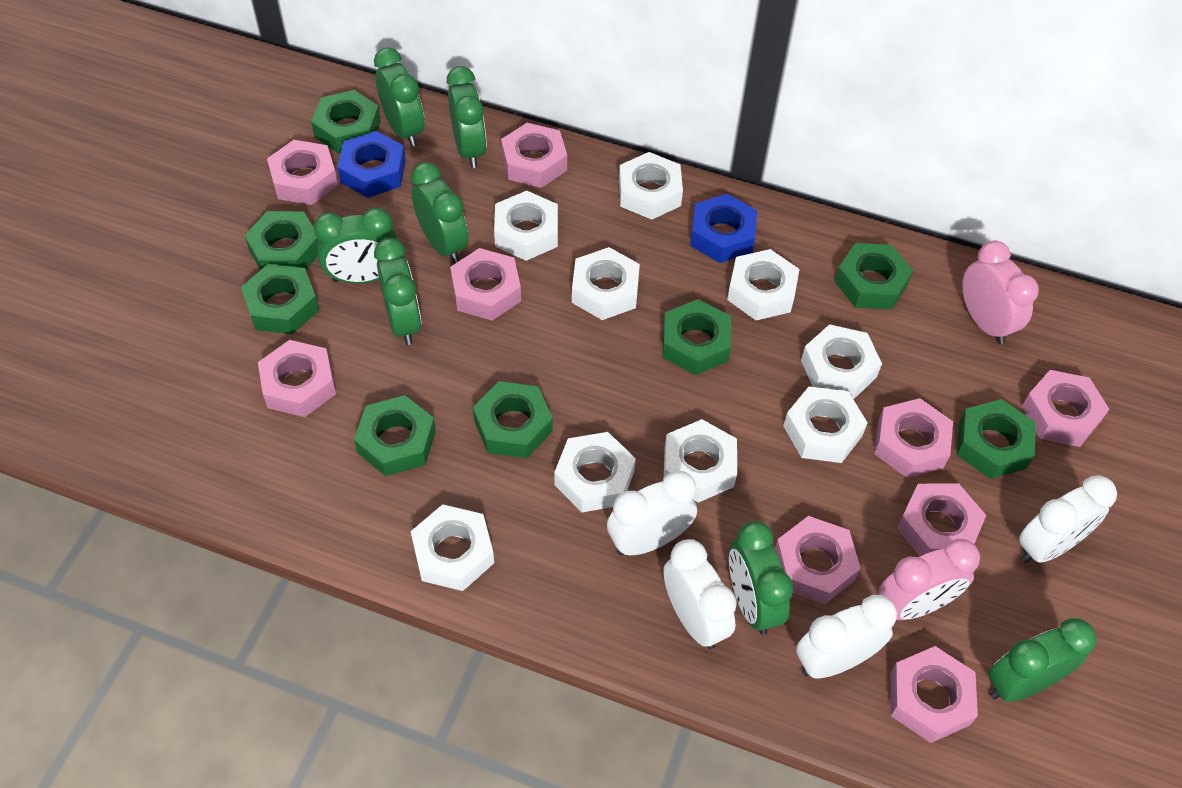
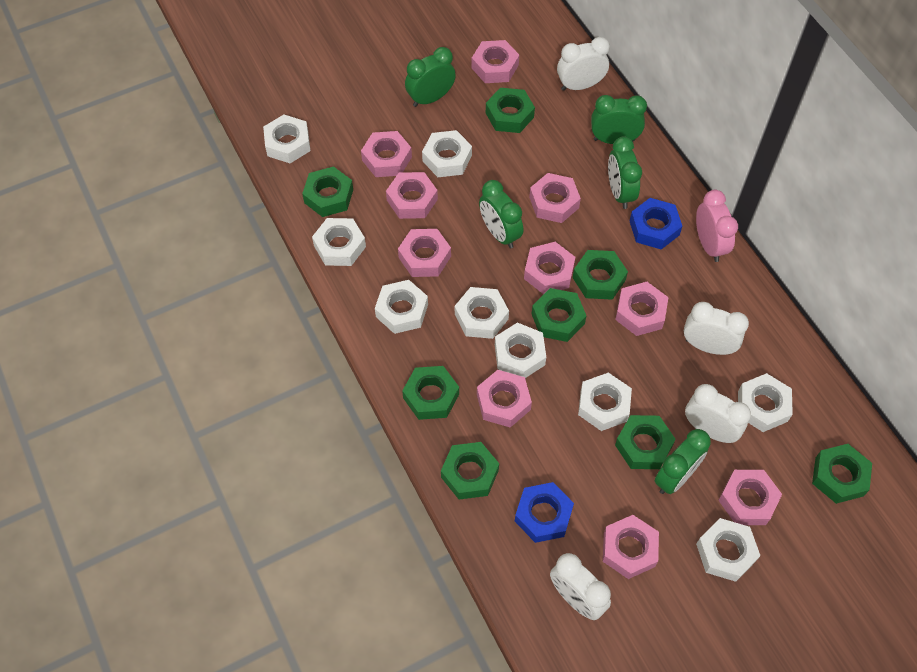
green clock: 7 -> 5
pink clock: 2 -> 1
pink nut: 9 -> 10

